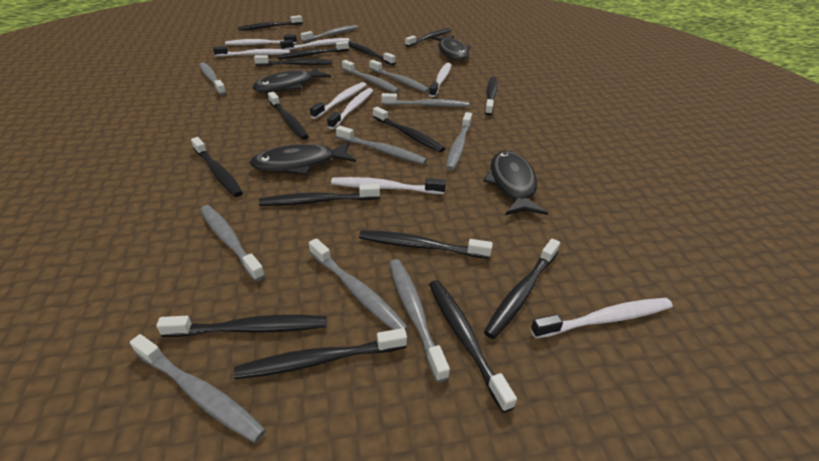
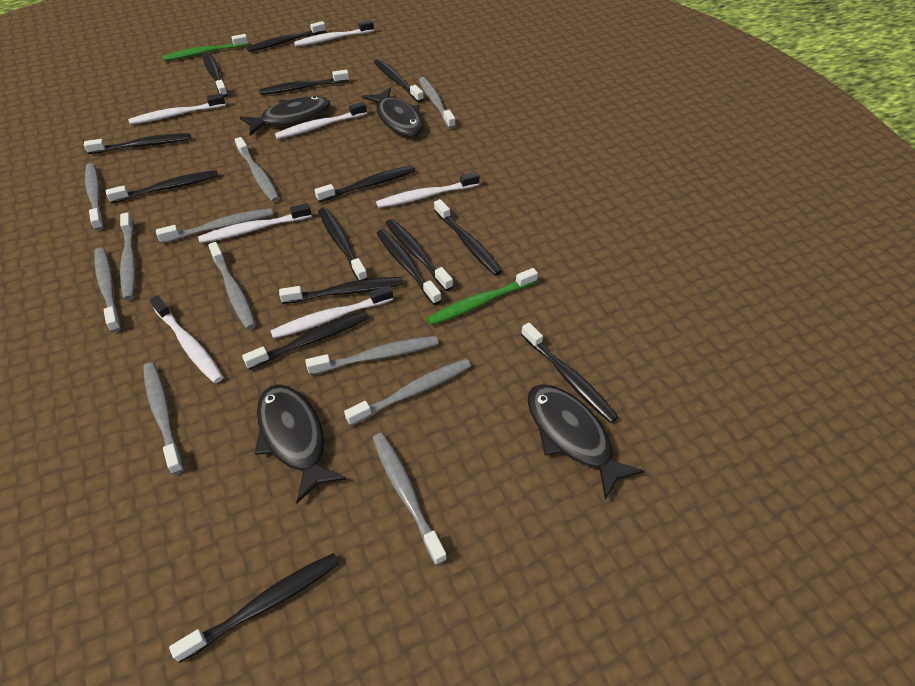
green toothbrush: 0 -> 2
white toothbrush: 8 -> 7

